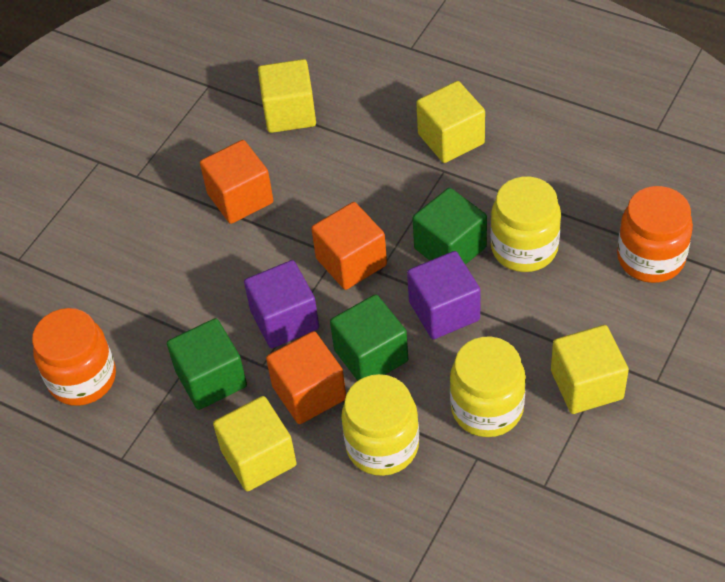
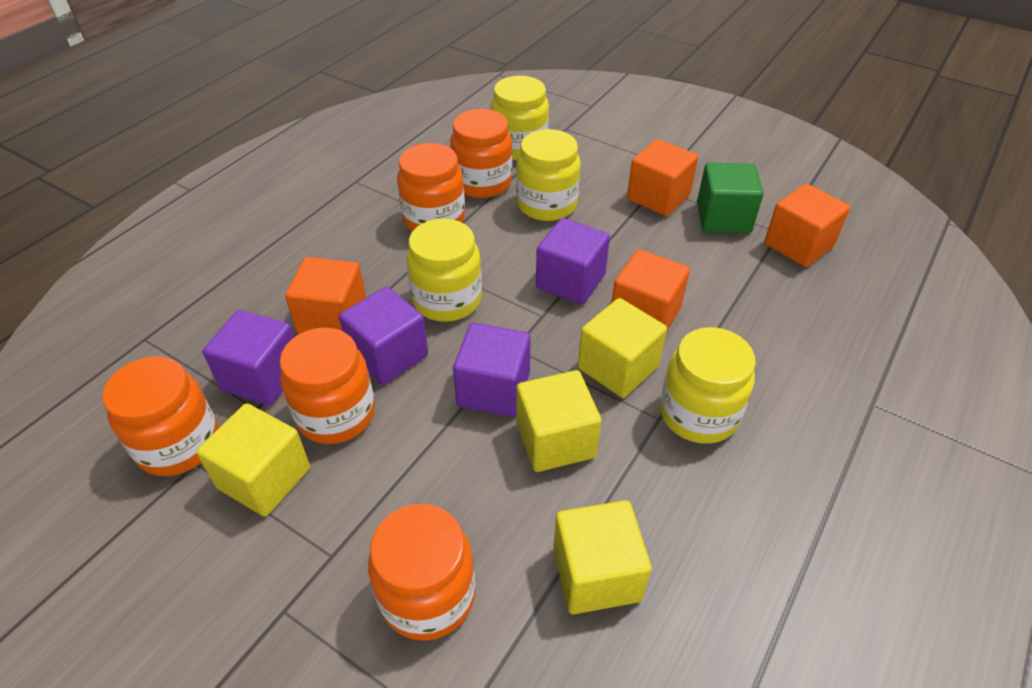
green cube: 3 -> 1
orange cube: 3 -> 4
orange jar: 2 -> 5
purple cube: 2 -> 4
yellow jar: 3 -> 4

